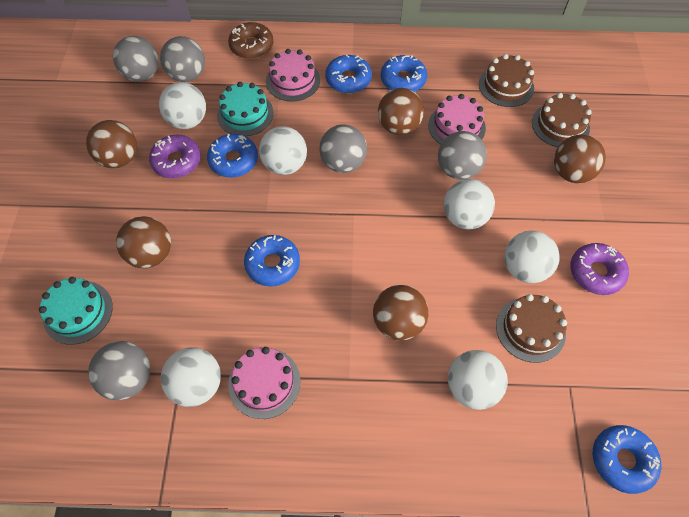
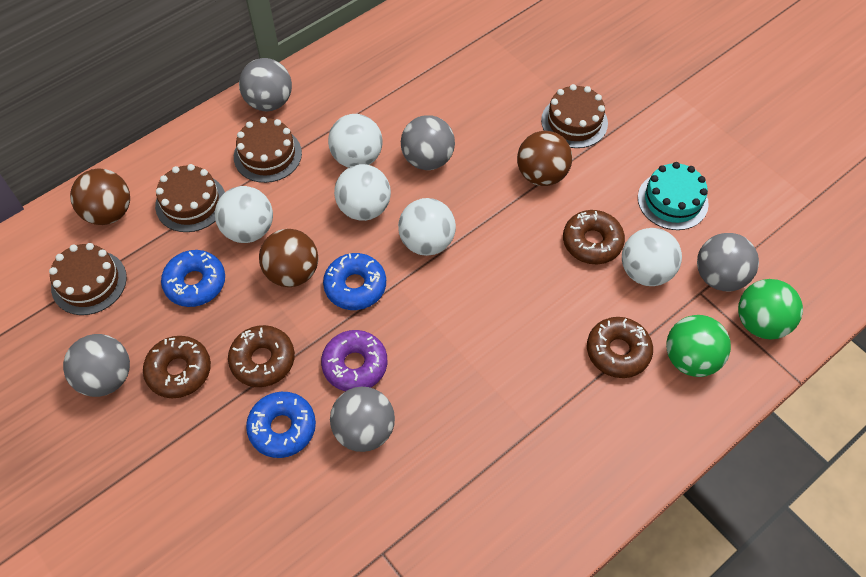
blue donut: 5 -> 3
brown ball: 5 -> 3
brown cake: 3 -> 4
brown donut: 1 -> 4
green ball: 0 -> 2
pink cake: 3 -> 0
purple donut: 2 -> 1
turquoise cake: 2 -> 1
white ball: 6 -> 5

